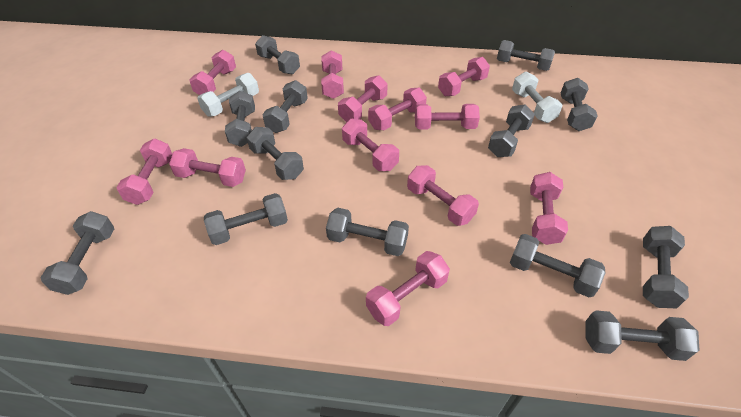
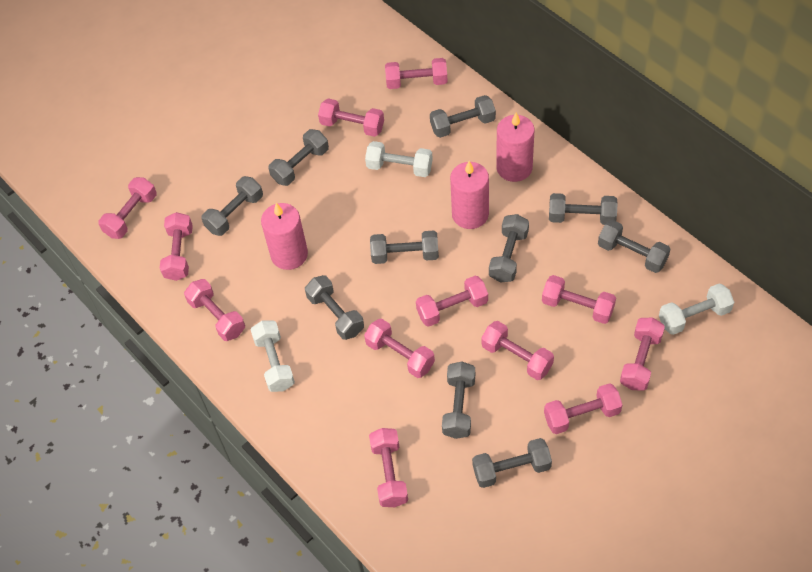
grey dumbbell: 13 -> 10
pink candle: 0 -> 3
white dumbbell: 2 -> 3

